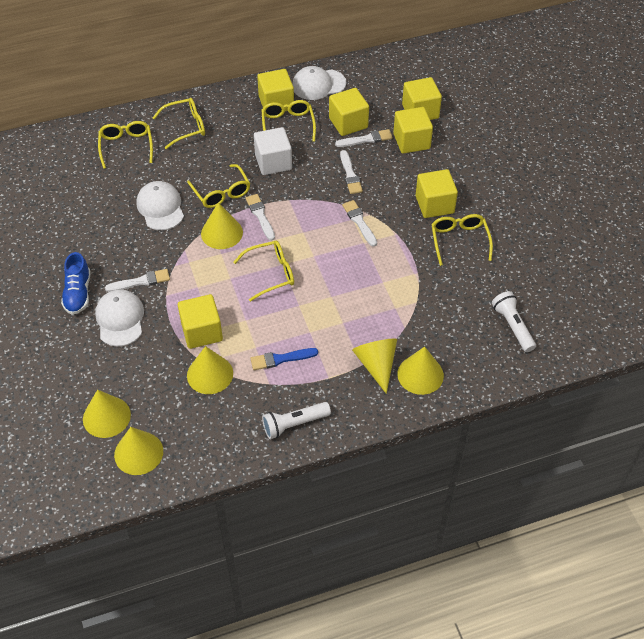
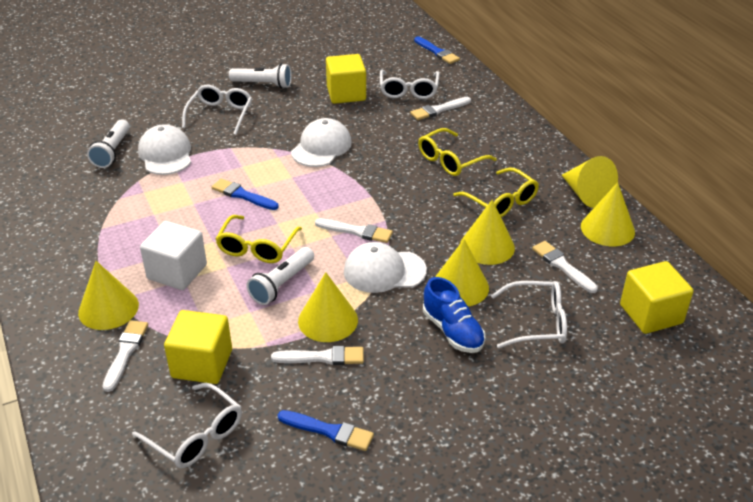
blue brush: 1 -> 3
white flashlight: 2 -> 3
white glasses: 0 -> 4
yellow cube: 6 -> 3
yellow glasses: 6 -> 3

